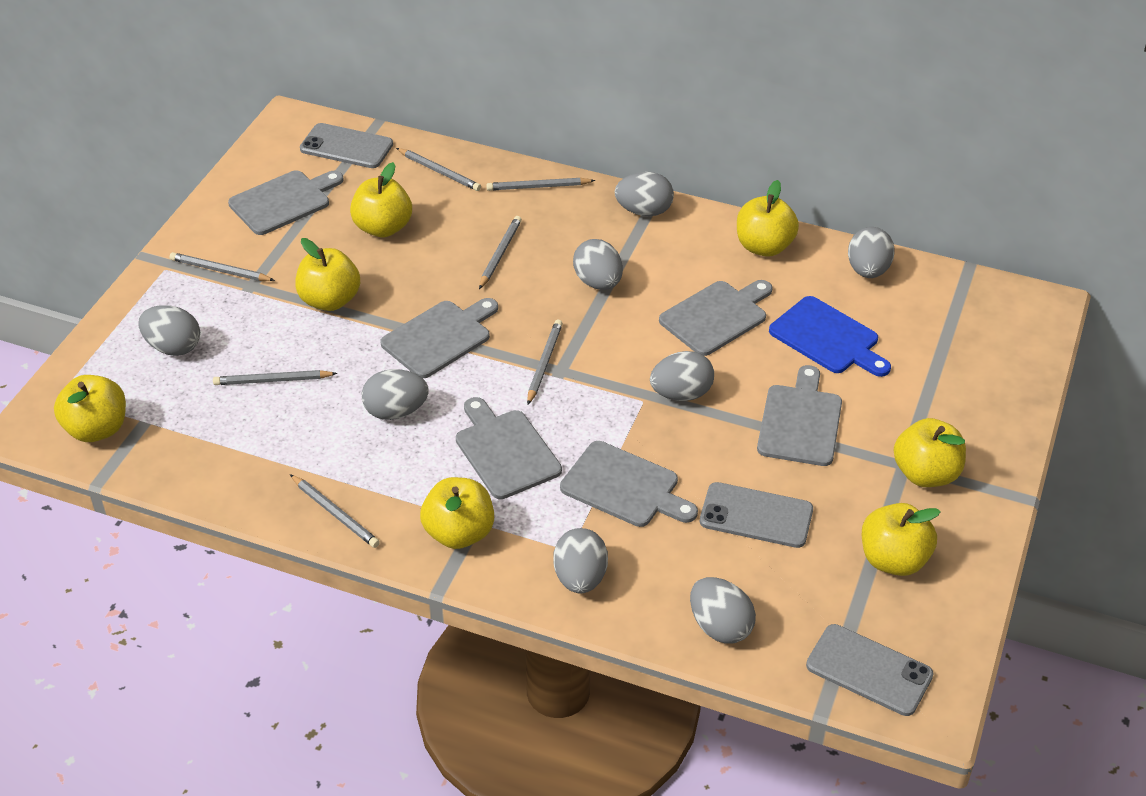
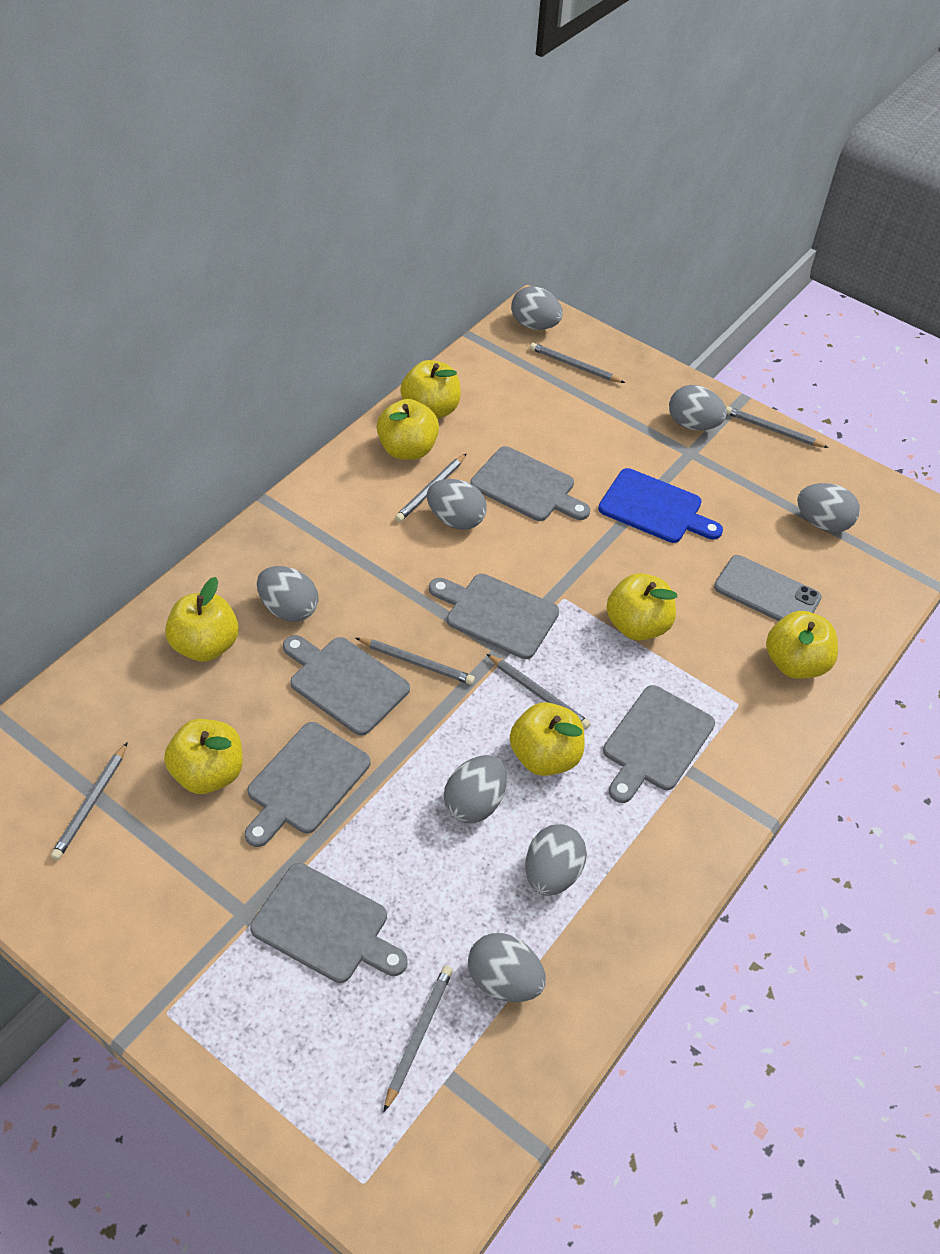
grey phone: 3 -> 1

